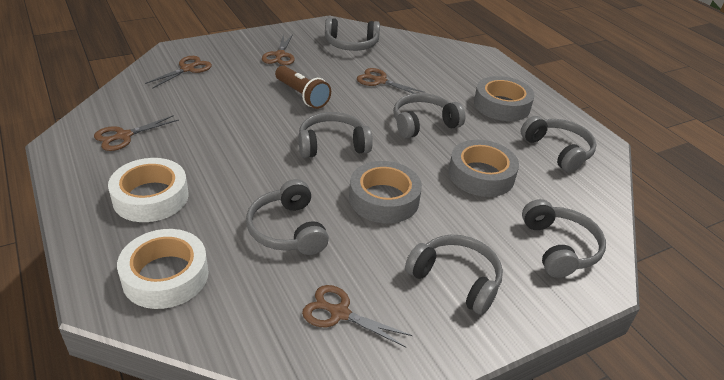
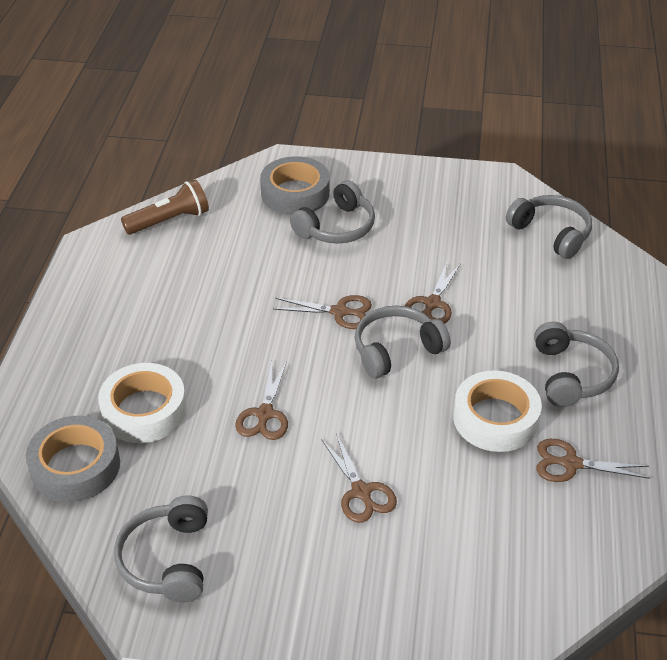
grey headphones: 7 -> 5
grey tape: 3 -> 2

